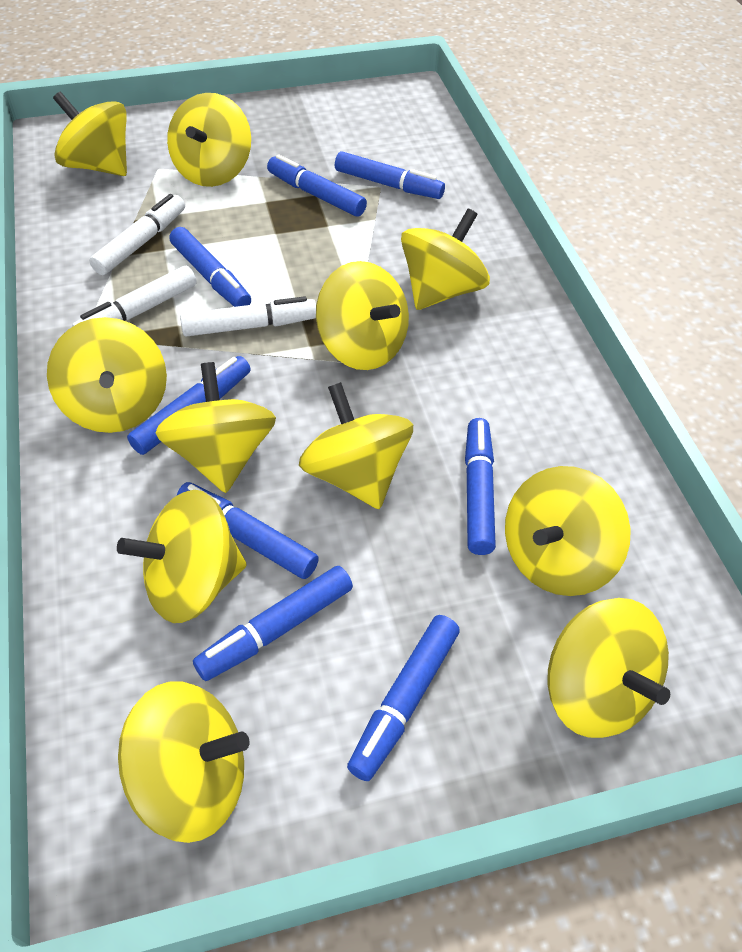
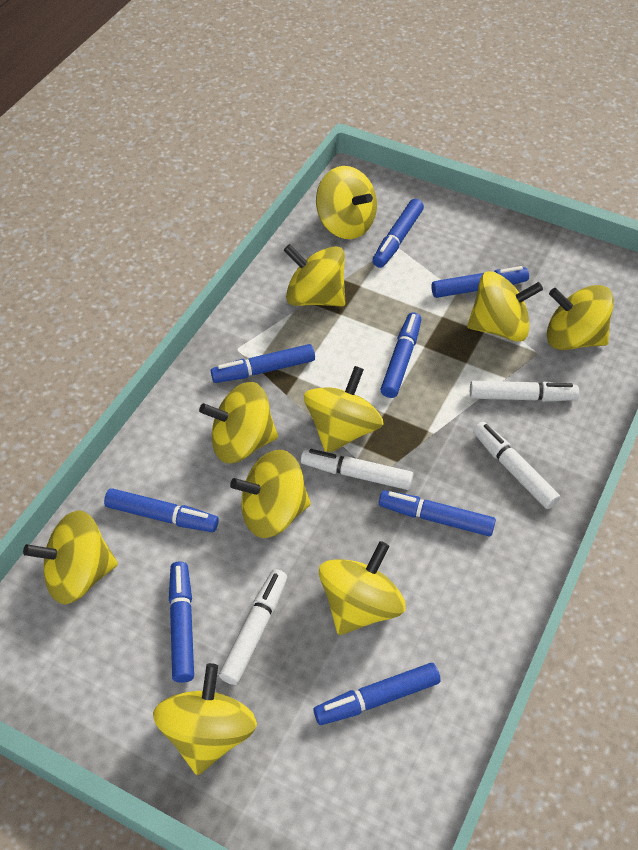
white marker: 3 -> 4
yellow spinning top: 11 -> 10

